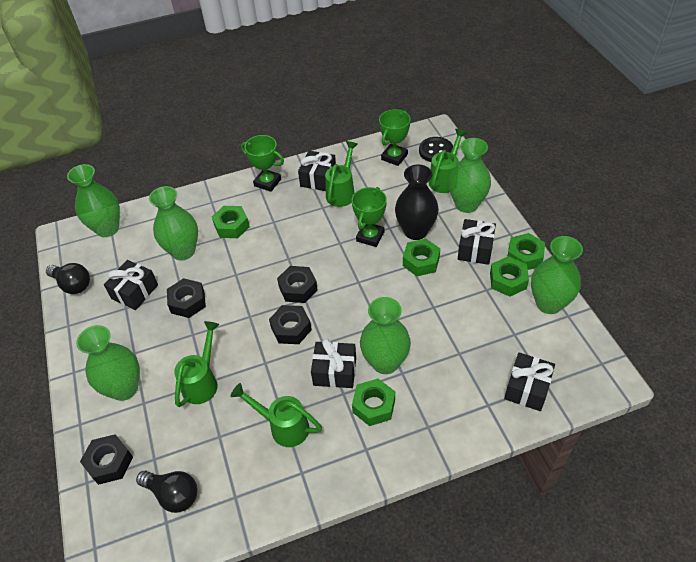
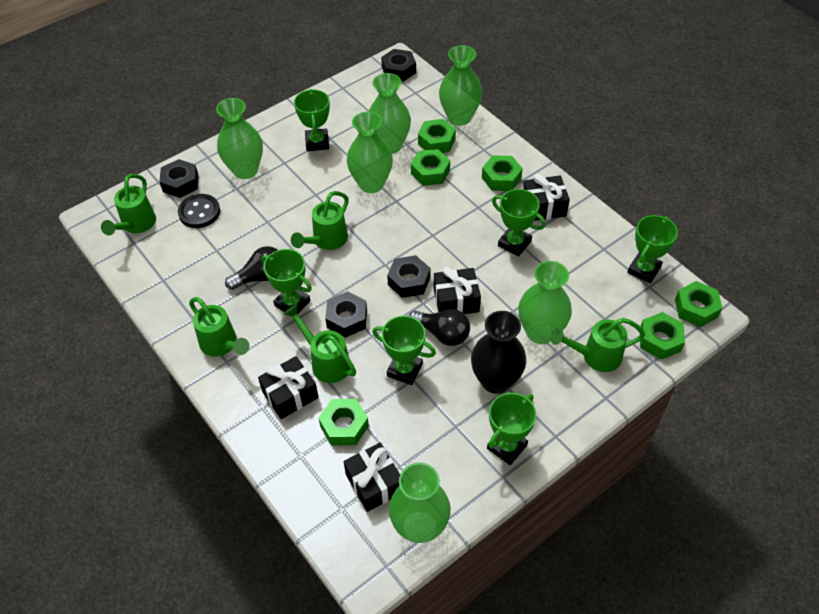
black gift: 5 -> 4
green nut: 5 -> 6
green trophy: 3 -> 6
green watering can: 4 -> 5

